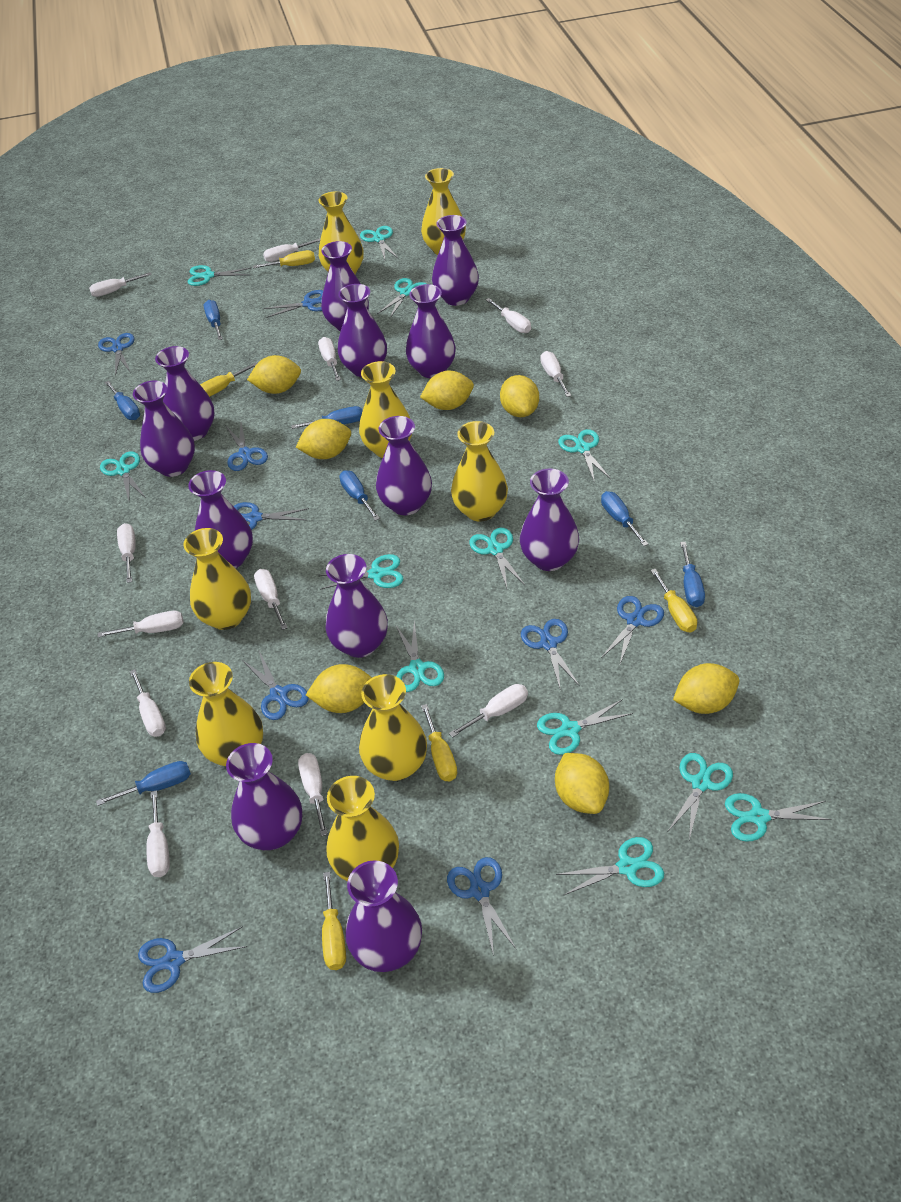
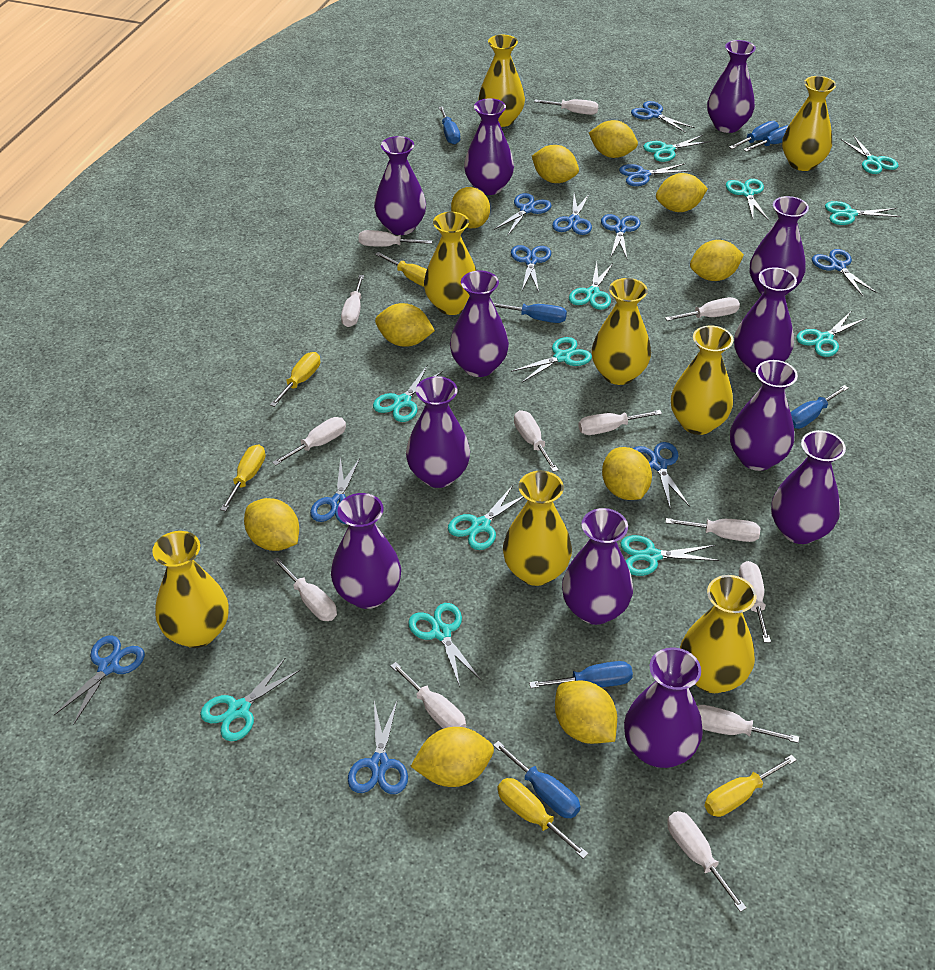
blue scissors: 9 -> 11
white screwdriver: 12 -> 13
yellow lemon: 7 -> 10

